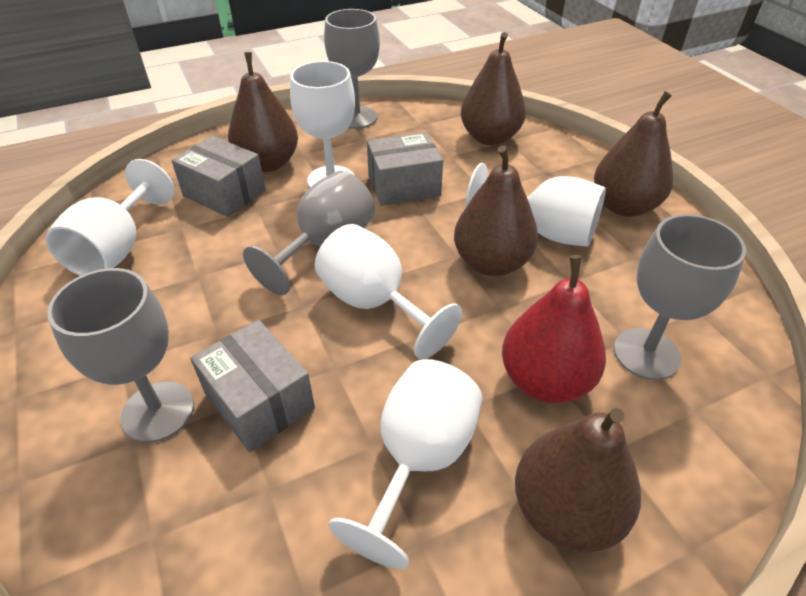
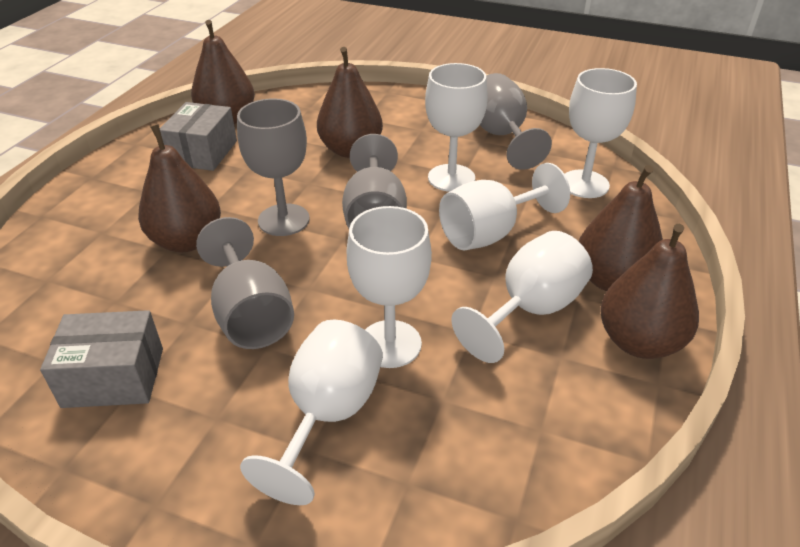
grey box: 3 -> 2
red pear: 1 -> 0
white goblet: 5 -> 6

